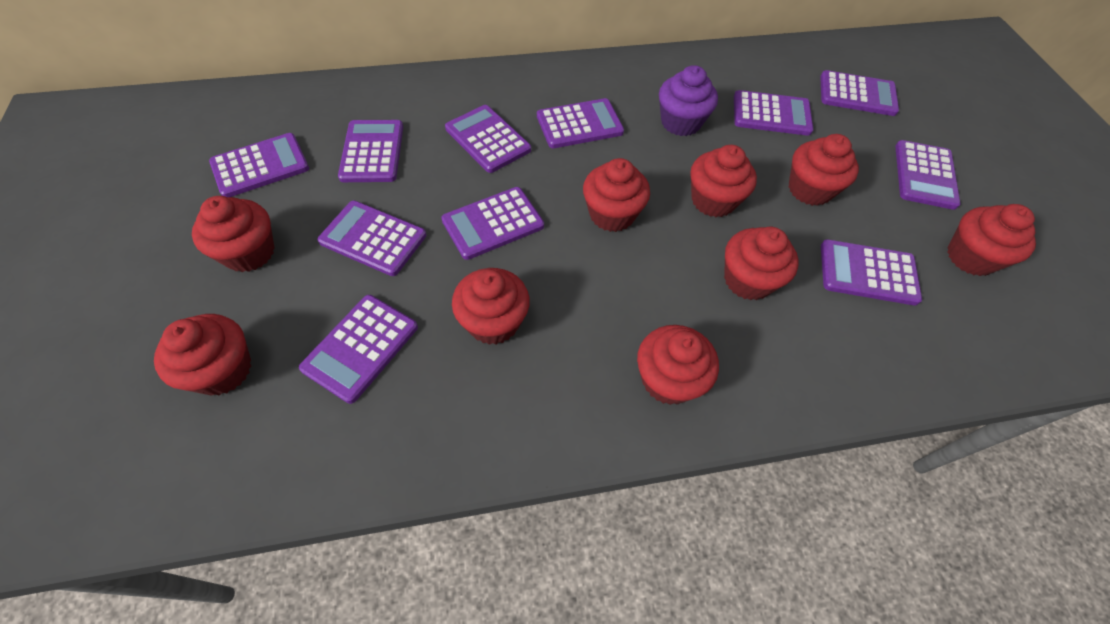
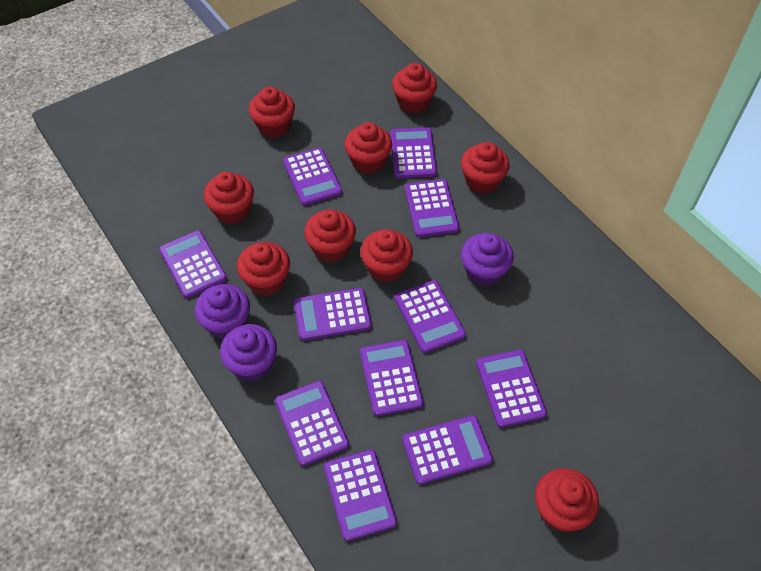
purple cupcake: 1 -> 3

